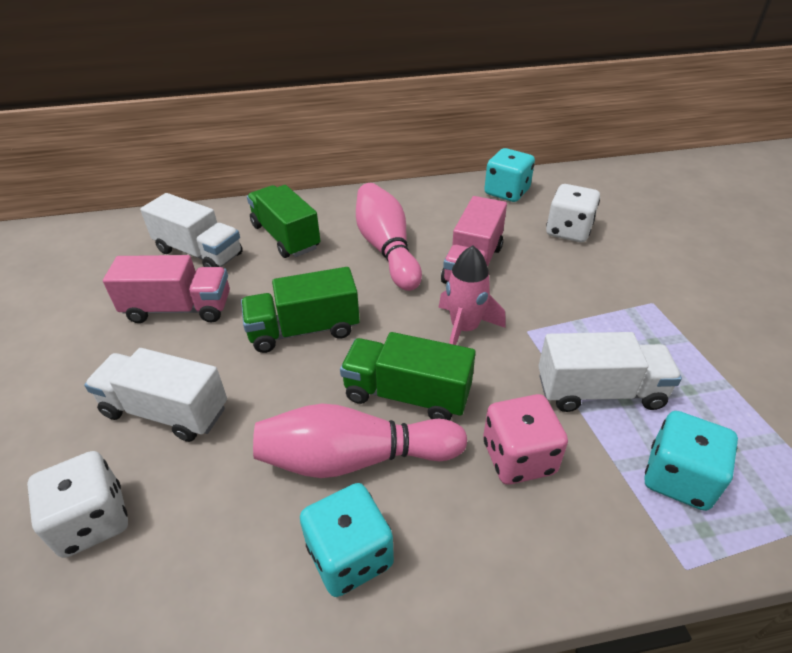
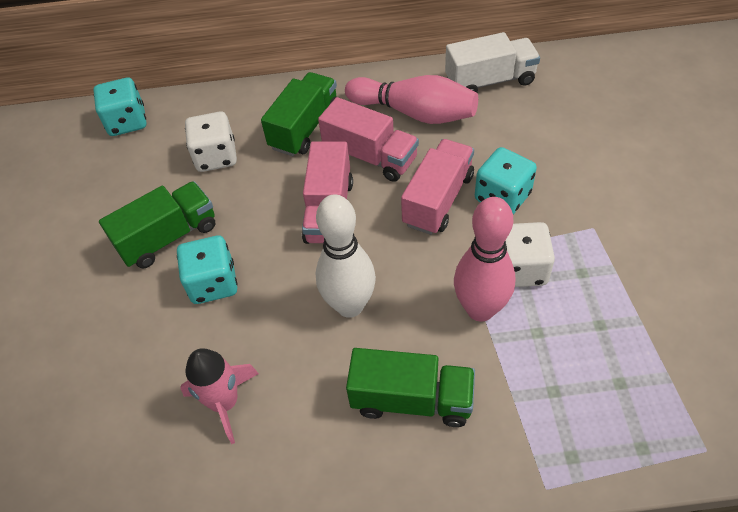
pink dice: 1 -> 0
pink truck: 2 -> 3
white bowling pin: 0 -> 1
white truck: 3 -> 1

